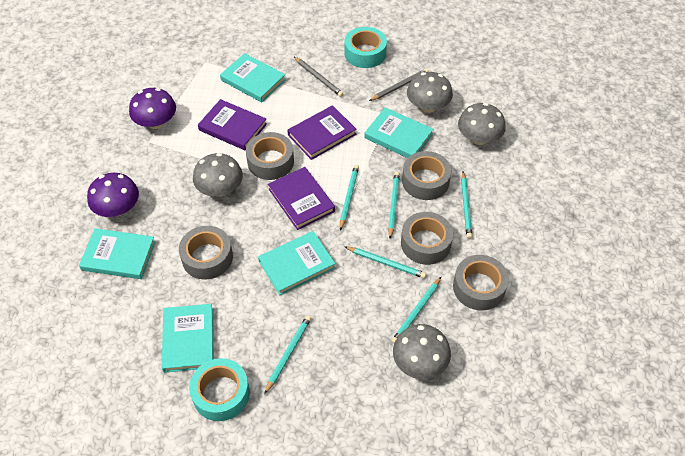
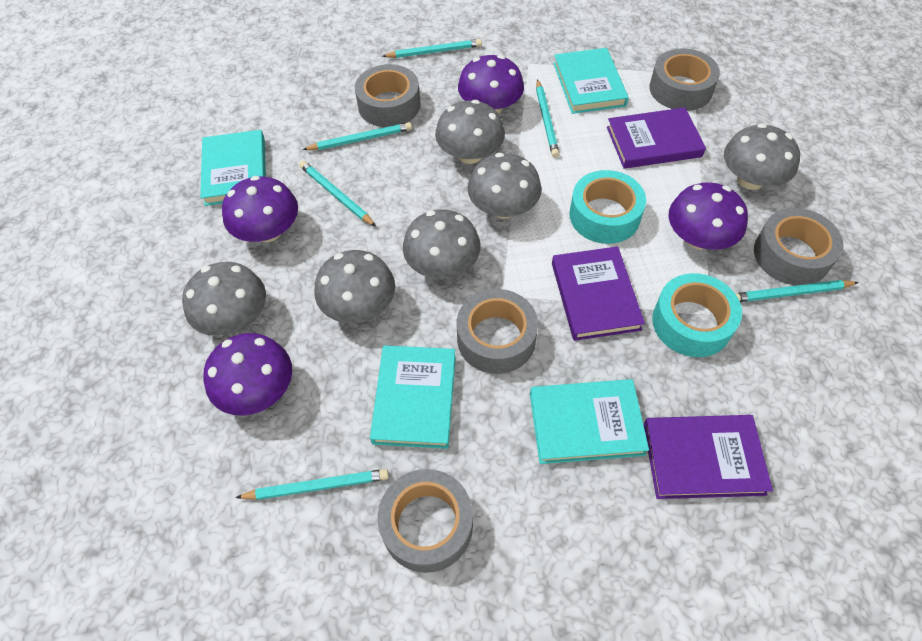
grey mushroom: 4 -> 6
grey pencil: 2 -> 0
purple mushroom: 2 -> 4
turquoise book: 5 -> 4

